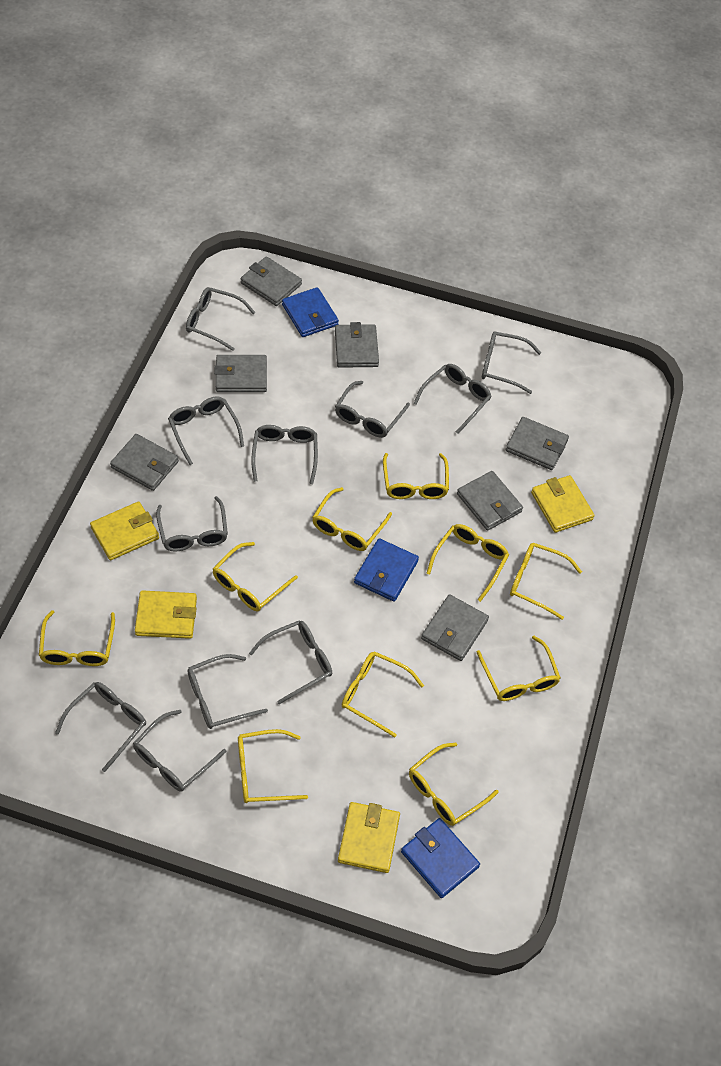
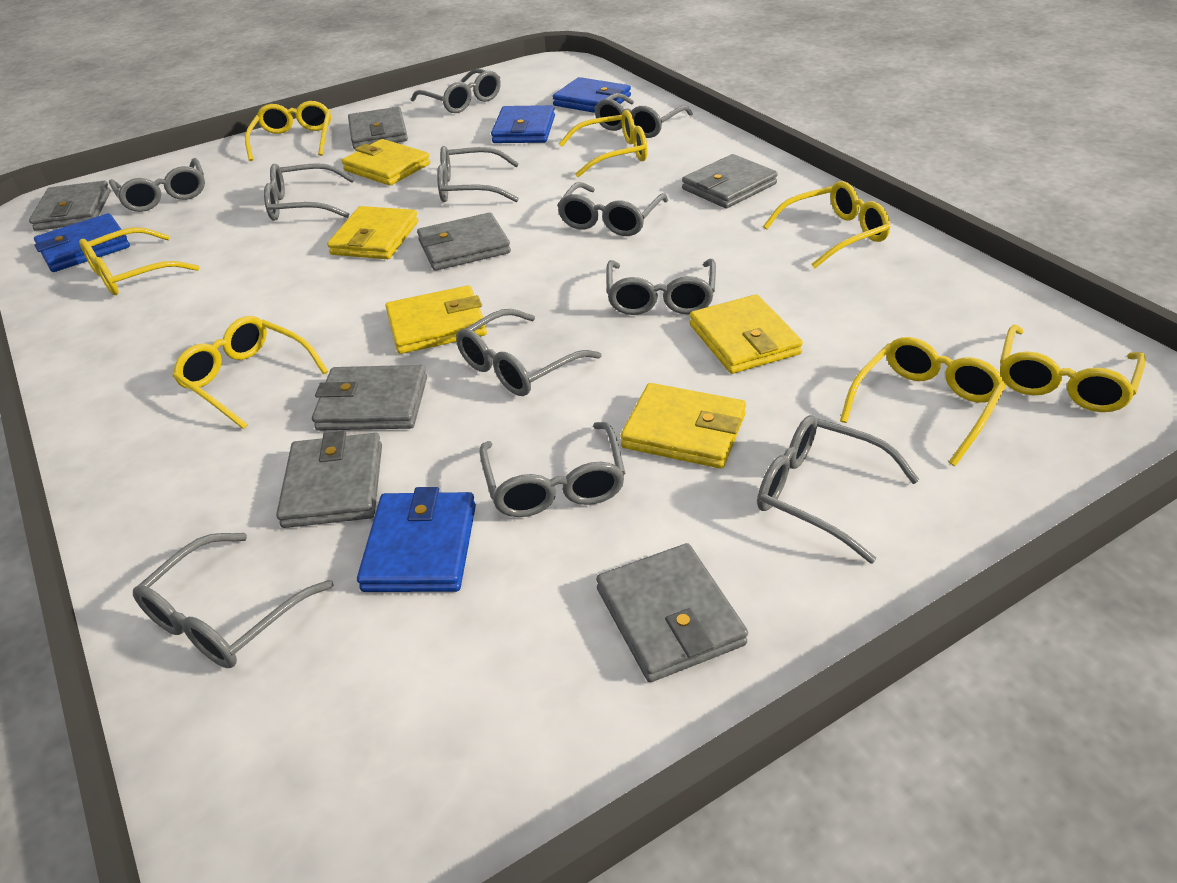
blue wallet: 3 -> 4
yellow glasses: 10 -> 7
yellow wallet: 4 -> 5

